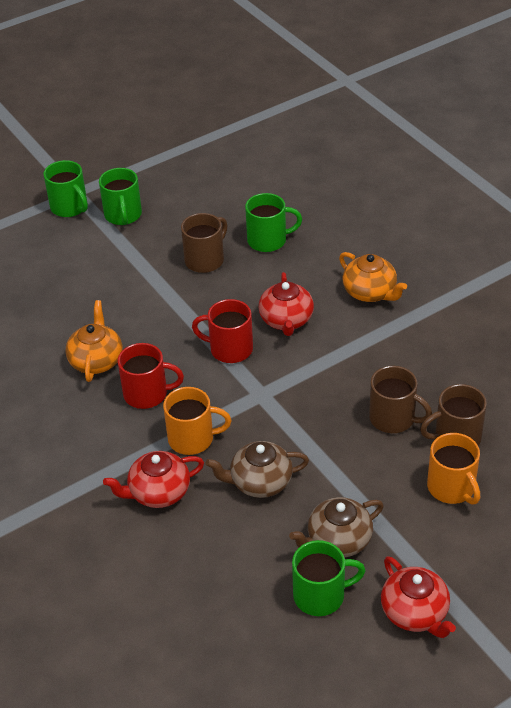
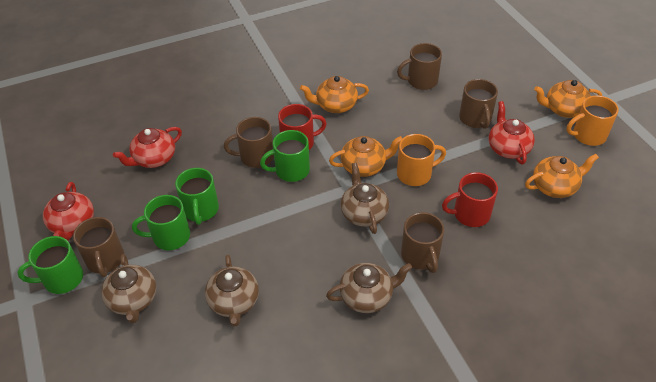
brown mug: 3 -> 5
brown teapot: 2 -> 4
orange teapot: 2 -> 4

